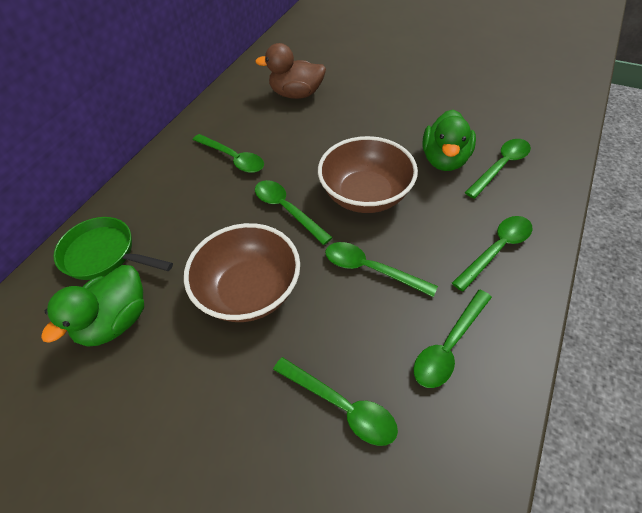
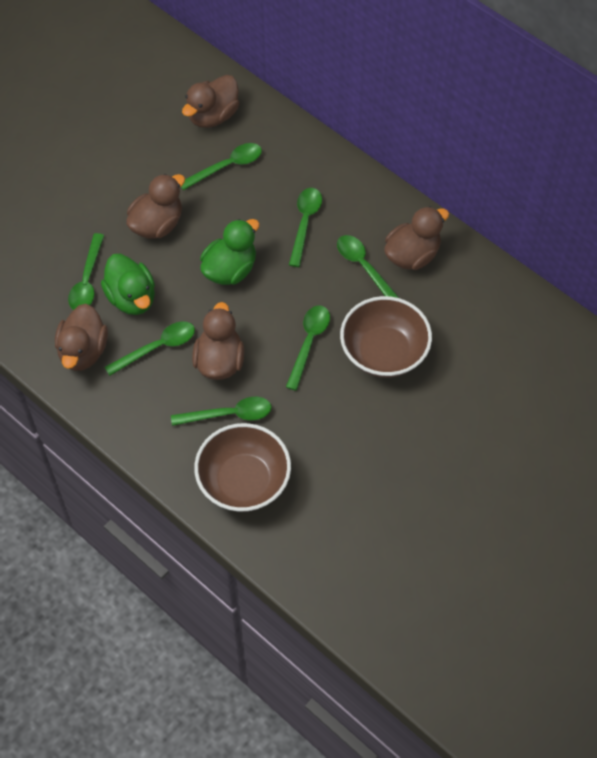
brown duck: 1 -> 5
green pan: 1 -> 0

